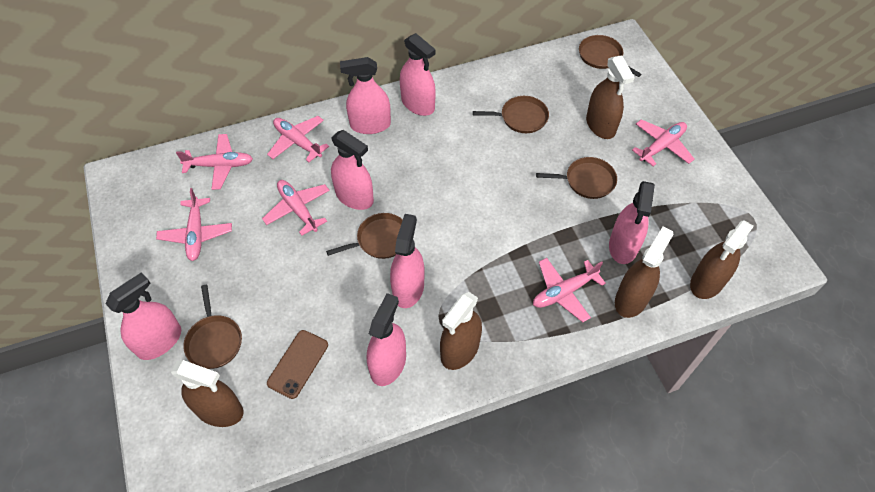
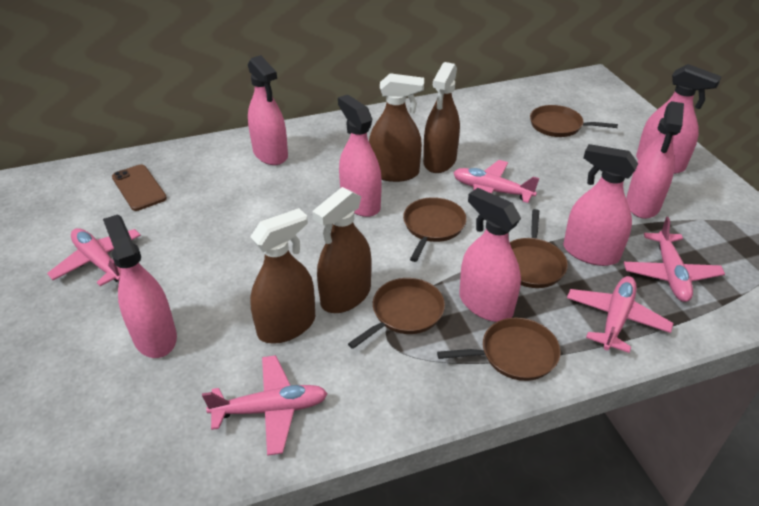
brown spray bottle: 5 -> 4
pink plane: 6 -> 5

